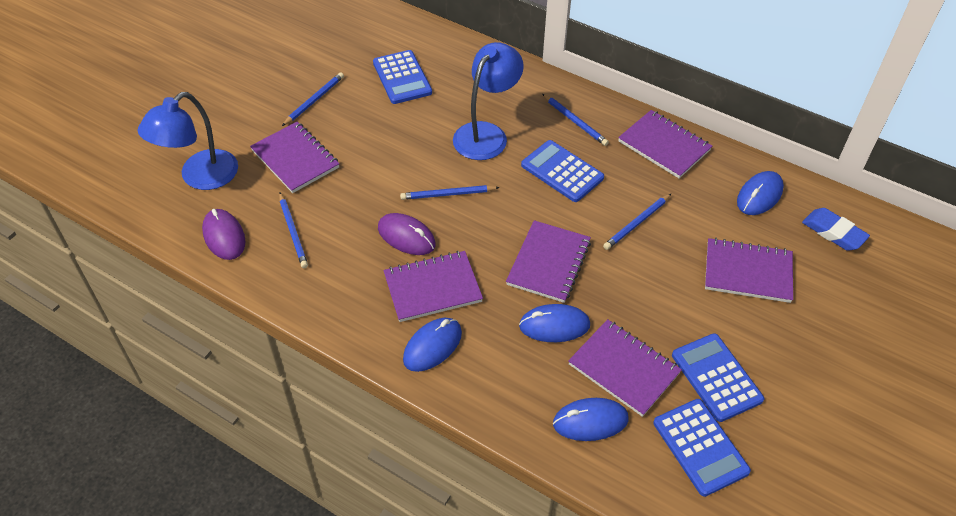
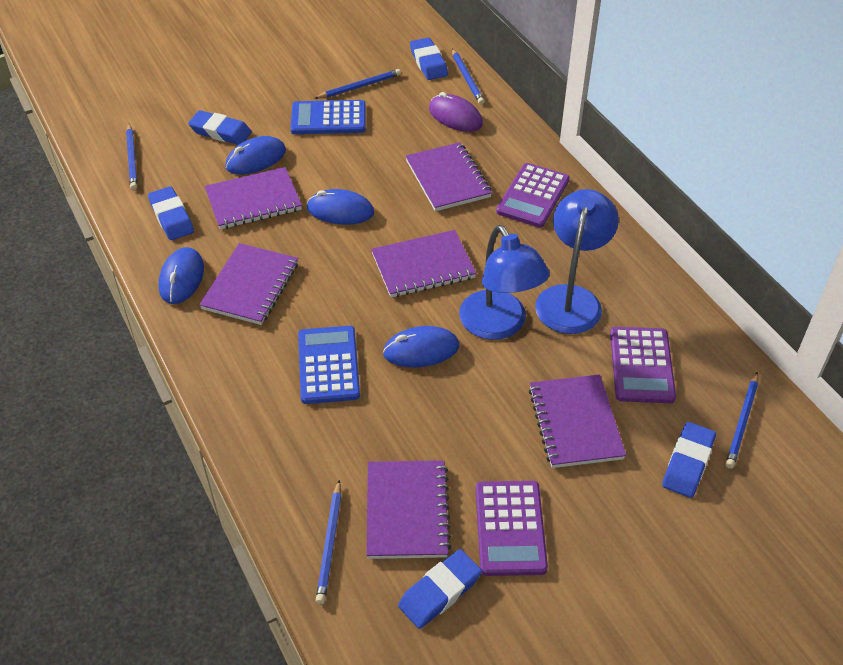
blue calculator: 4 -> 2
blue eraser: 1 -> 5
purple calculator: 0 -> 3
purple mouse: 2 -> 1

